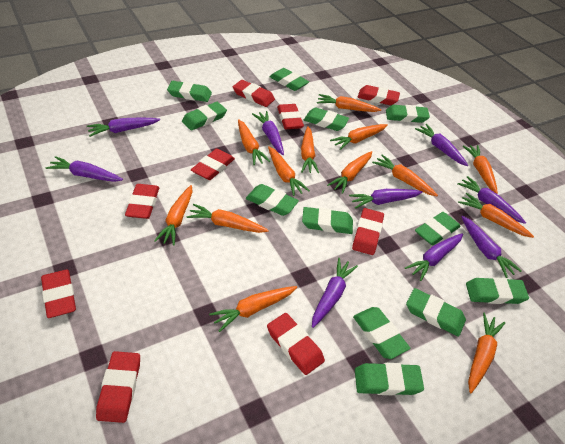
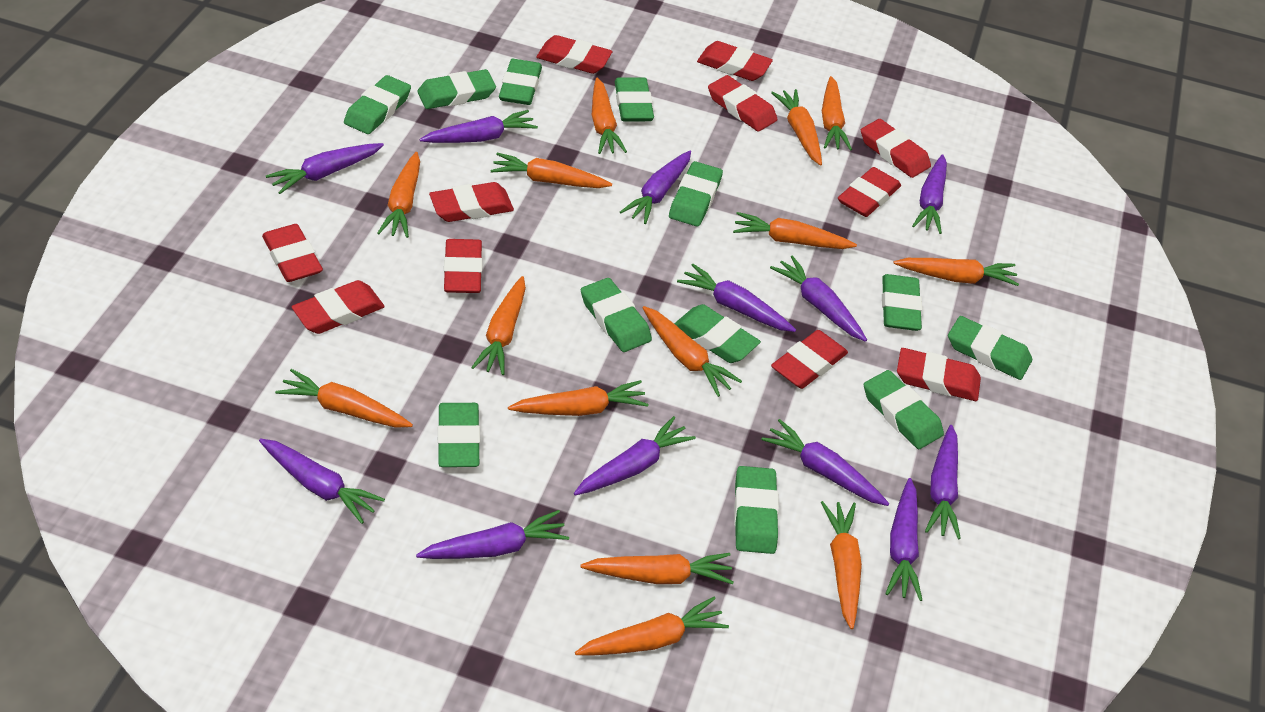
orange carrot: 13 -> 14
purple carrot: 9 -> 12
red eraser: 9 -> 11

